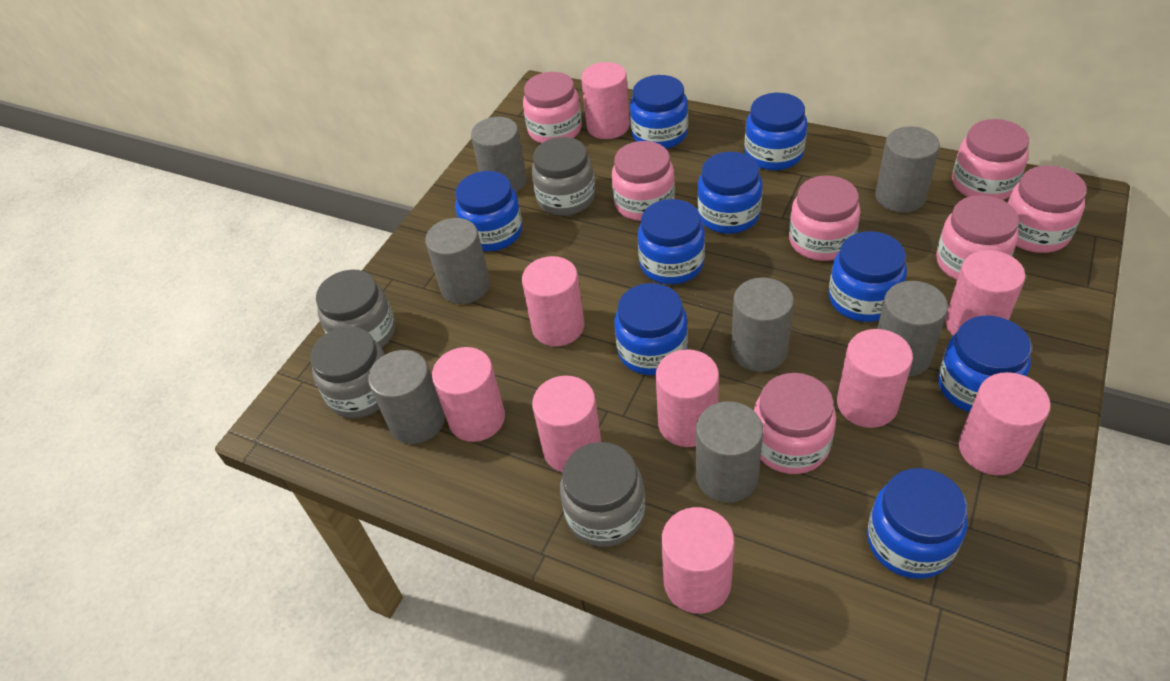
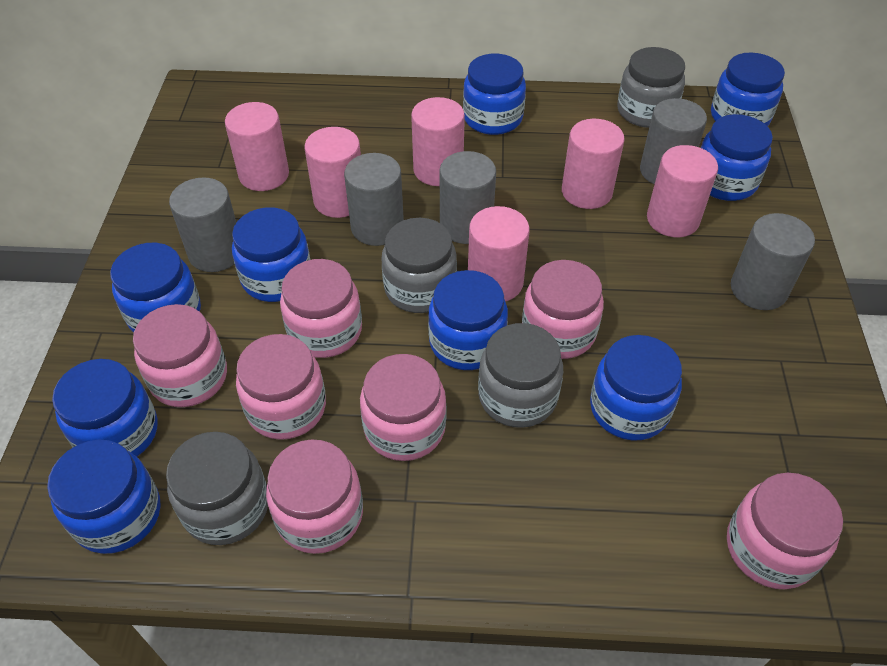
grey cylinder: 7 -> 5
pink cylinder: 9 -> 6

